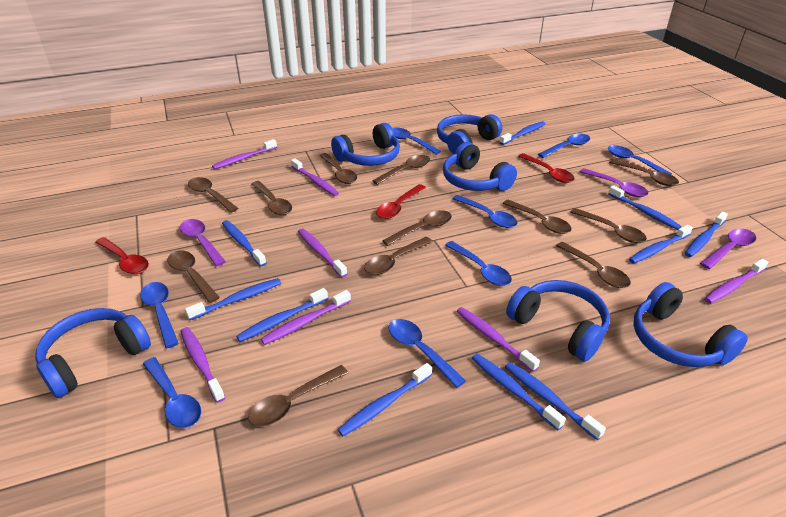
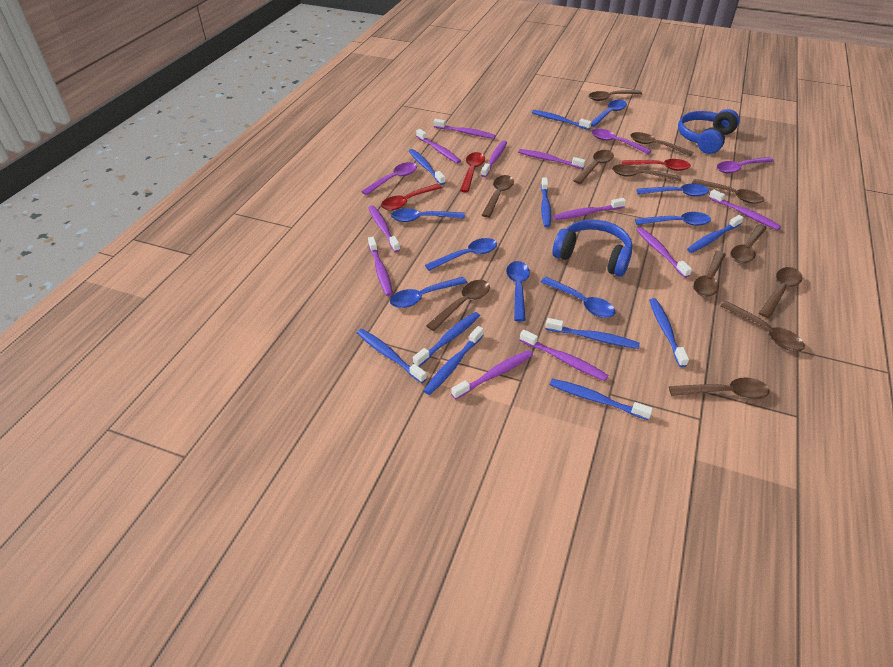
blue headphones: 6 -> 2
purple toothbrush: 7 -> 11

